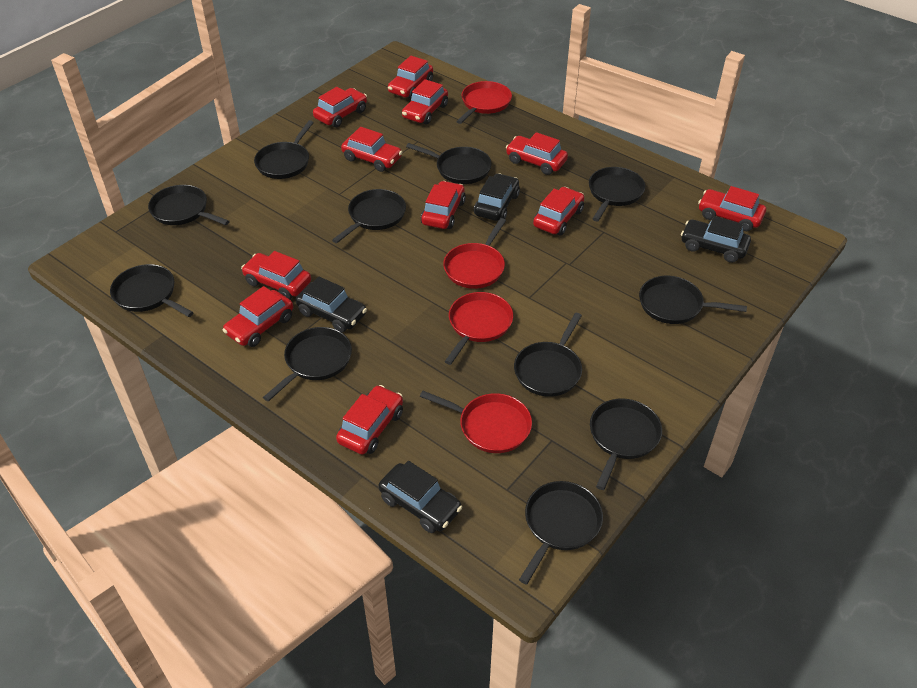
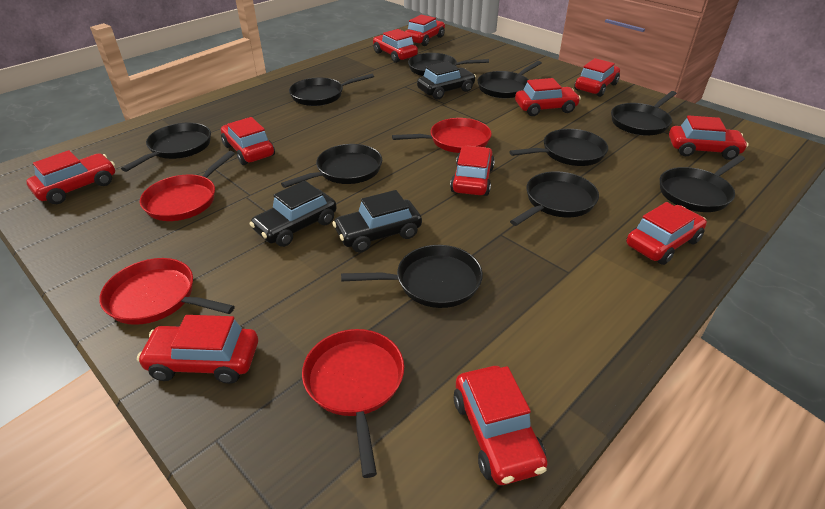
black car: 4 -> 3
black pan: 11 -> 10

